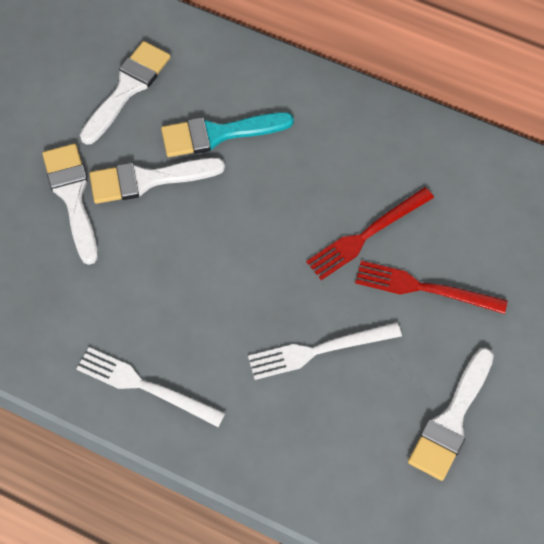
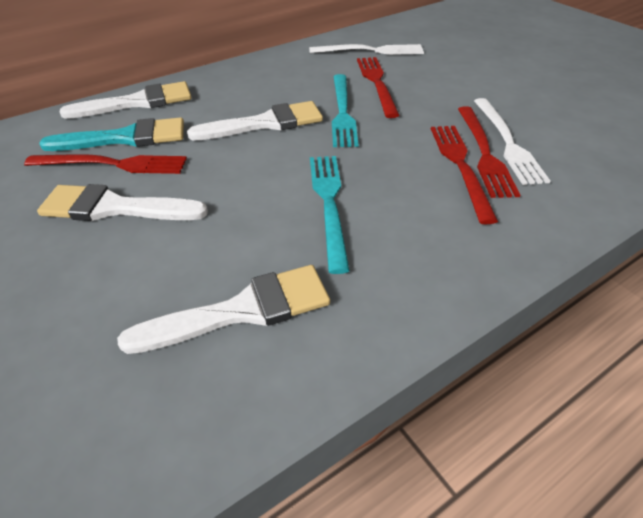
red fork: 2 -> 4
turquoise fork: 0 -> 2

